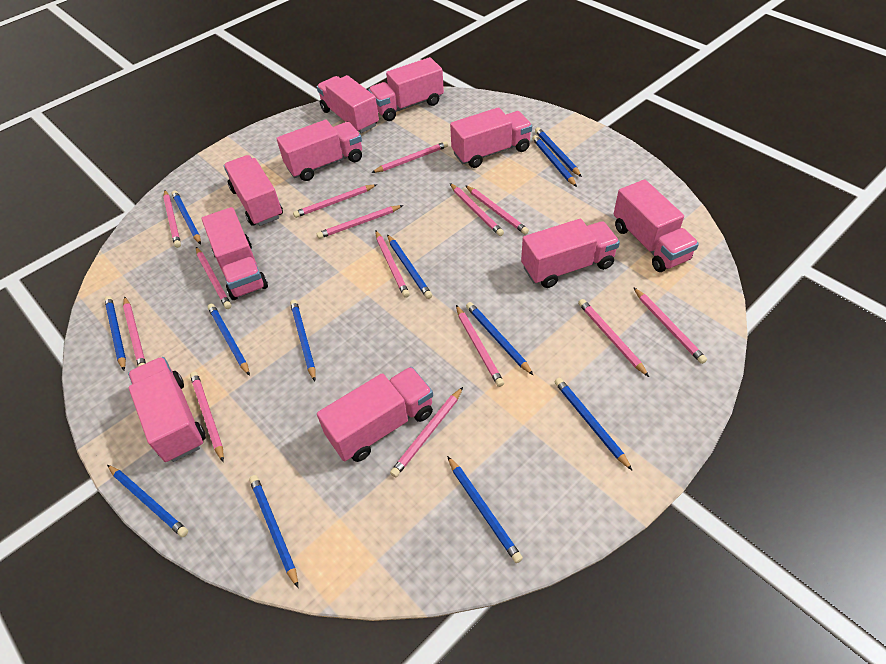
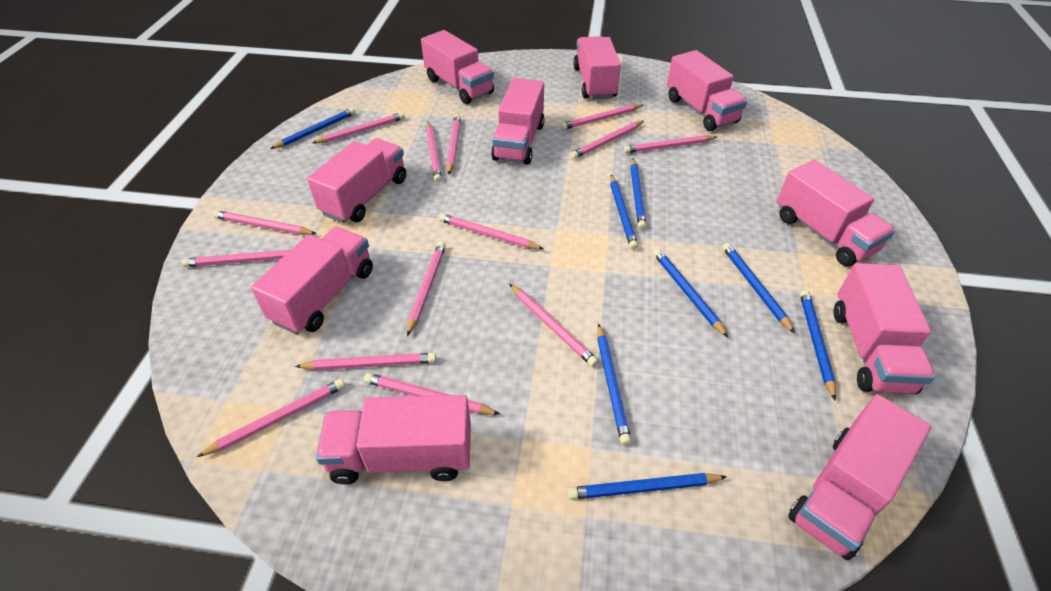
blue pencil: 12 -> 8

